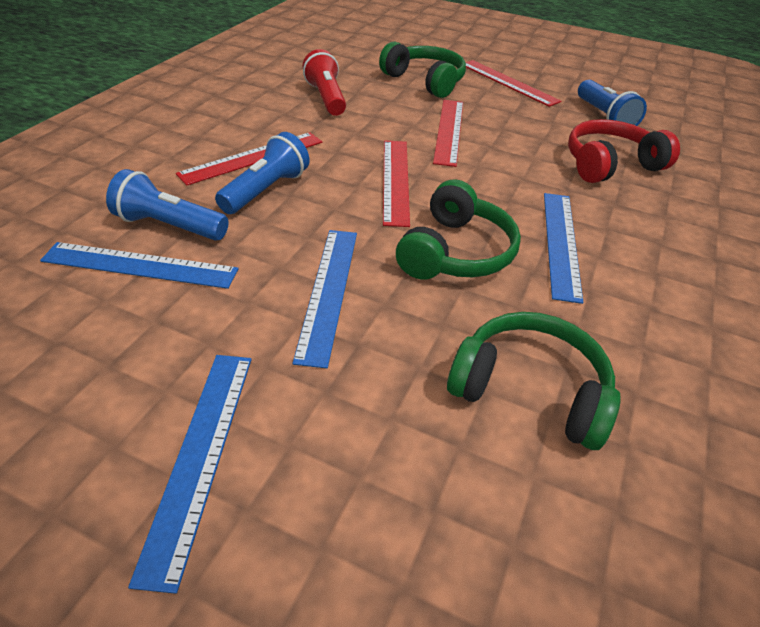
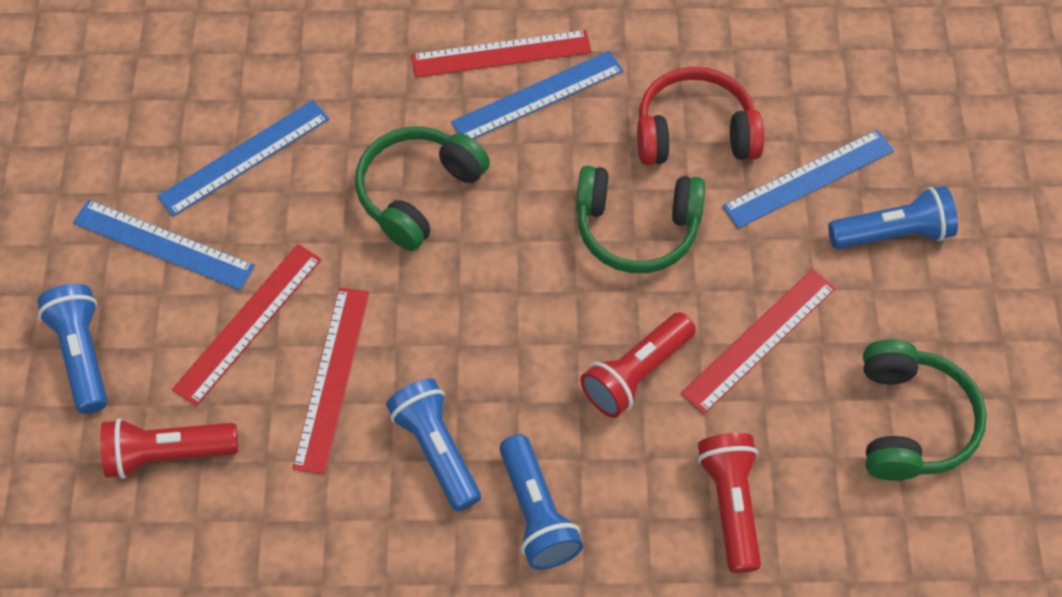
blue flashlight: 3 -> 4
red flashlight: 1 -> 3

